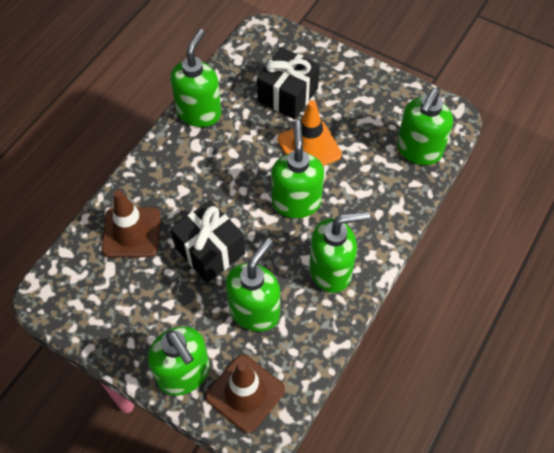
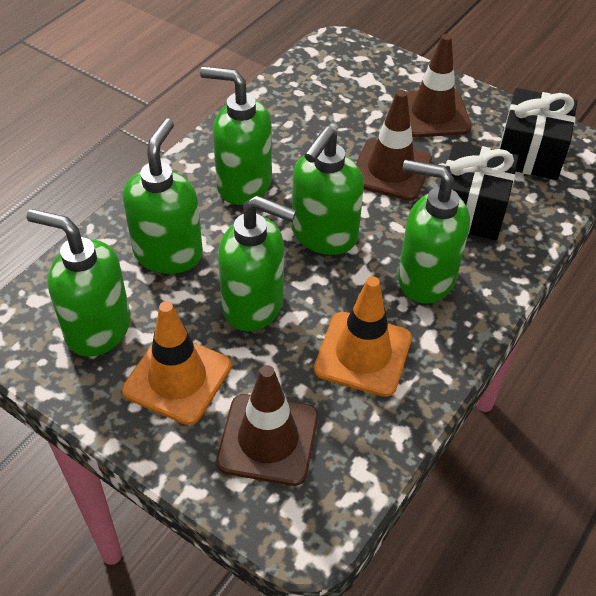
brown traffic cone: 2 -> 3
orange traffic cone: 1 -> 2

